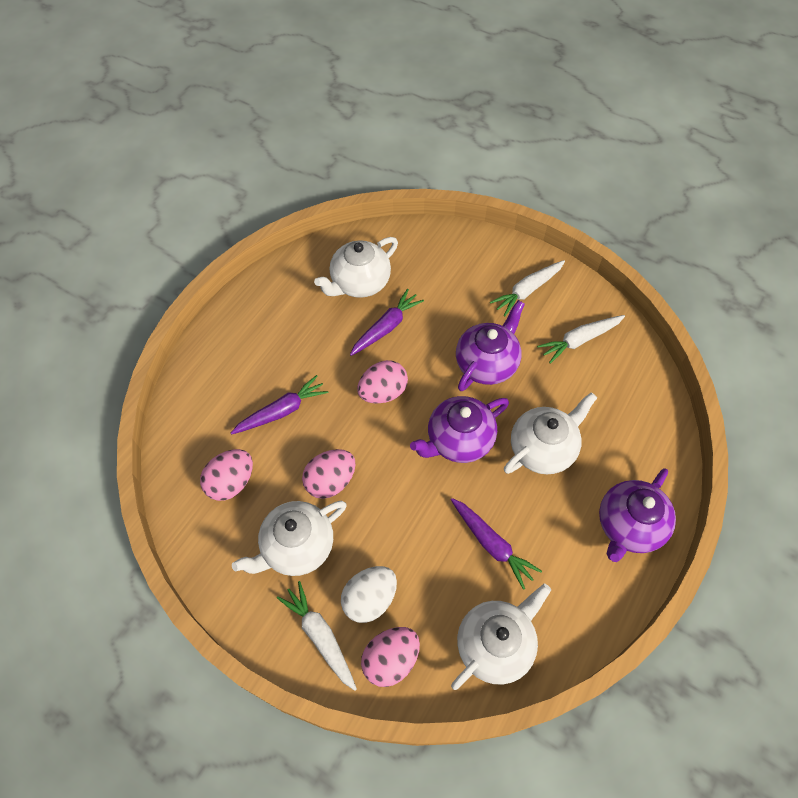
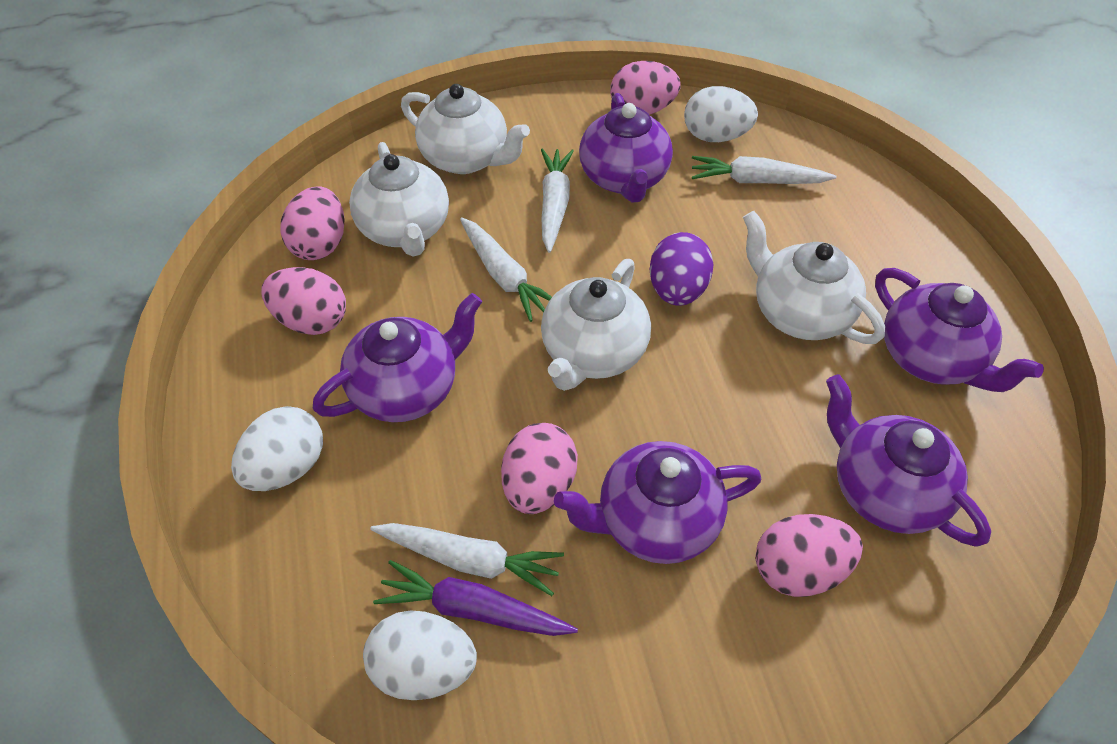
pink egg: 4 -> 5
purple carrot: 3 -> 1
purple egg: 0 -> 1
purple teapot: 3 -> 5
white carrot: 3 -> 4
white egg: 1 -> 3

